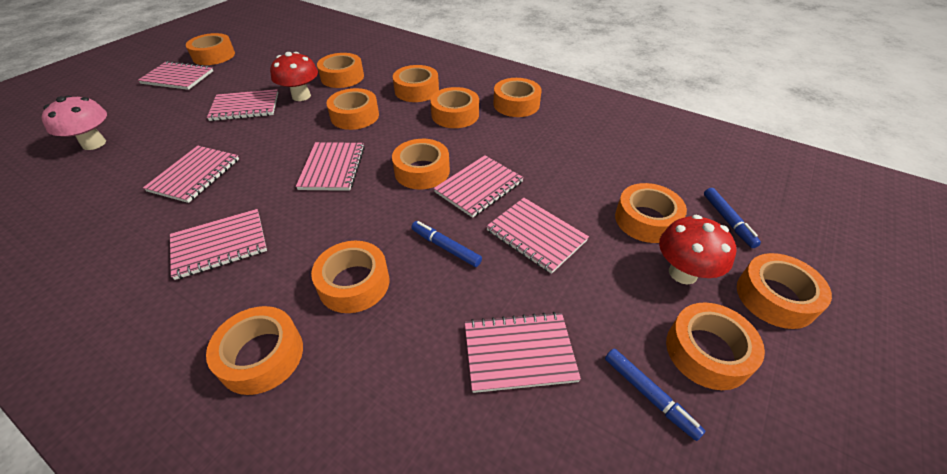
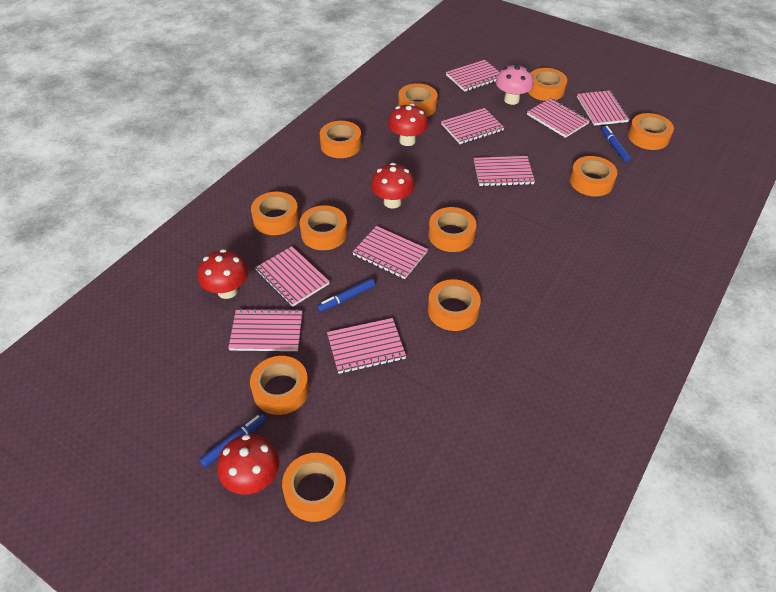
orange tape: 12 -> 11
pink notebook: 8 -> 9
red mushroom: 2 -> 4

